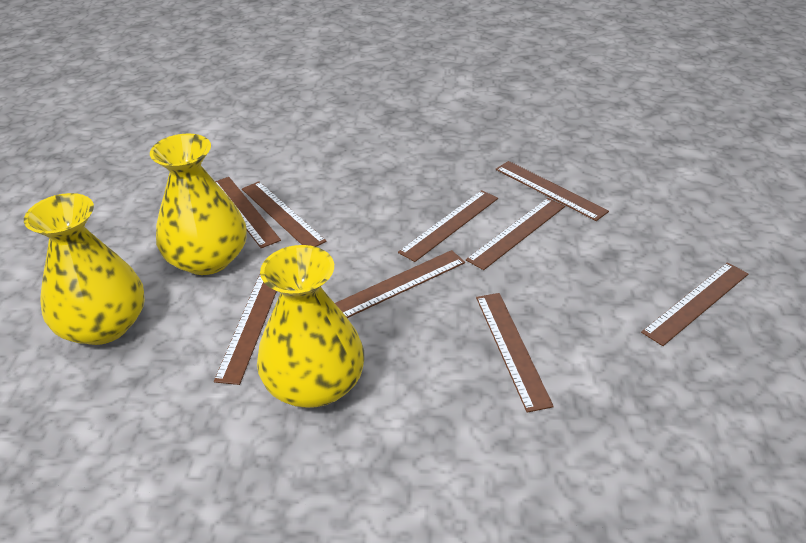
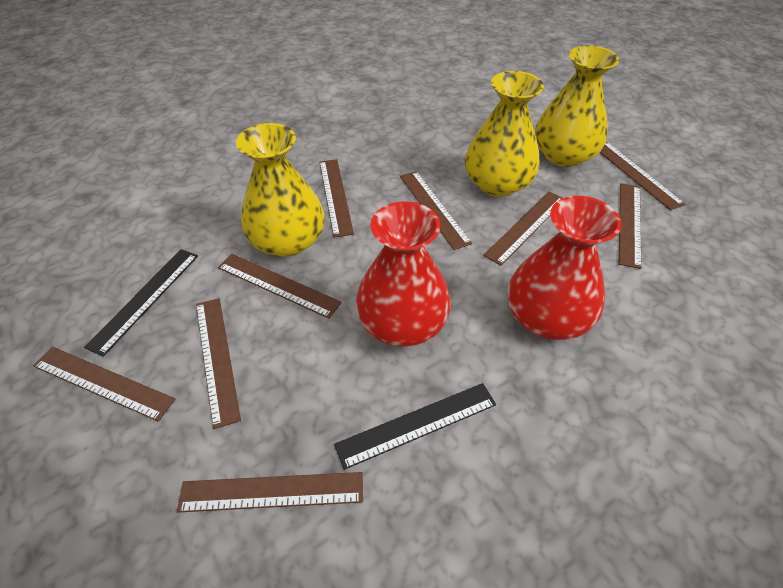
black ruler: 0 -> 2
red vase: 0 -> 2

